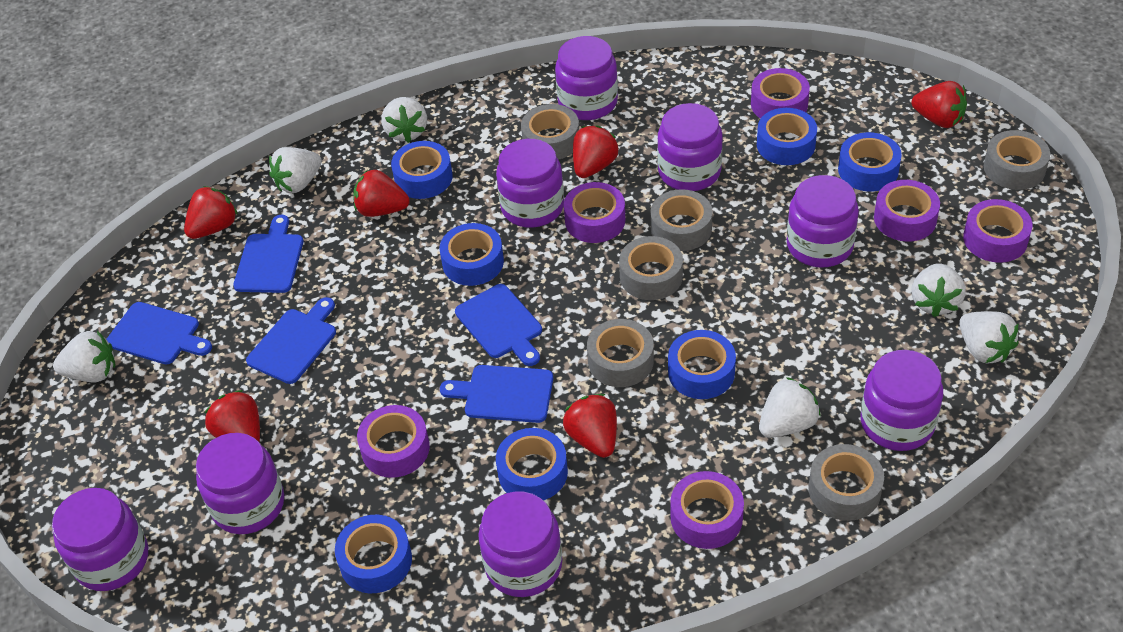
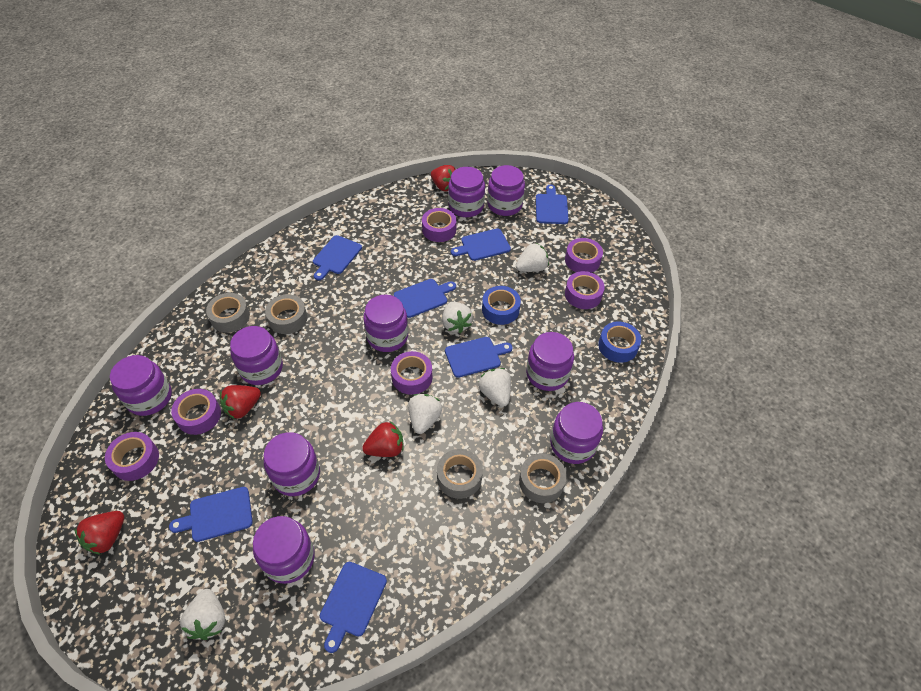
blue cutting board: 5 -> 7
blue tape: 7 -> 2
grey tape: 6 -> 4
purple jar: 8 -> 9
red strawberry: 6 -> 4
white strawberry: 6 -> 5

